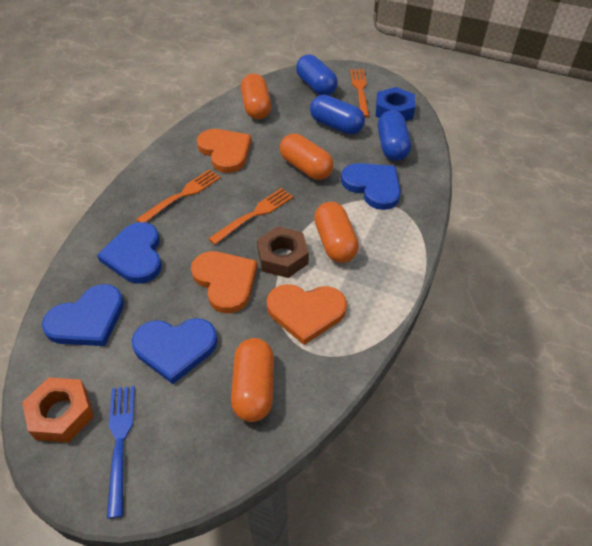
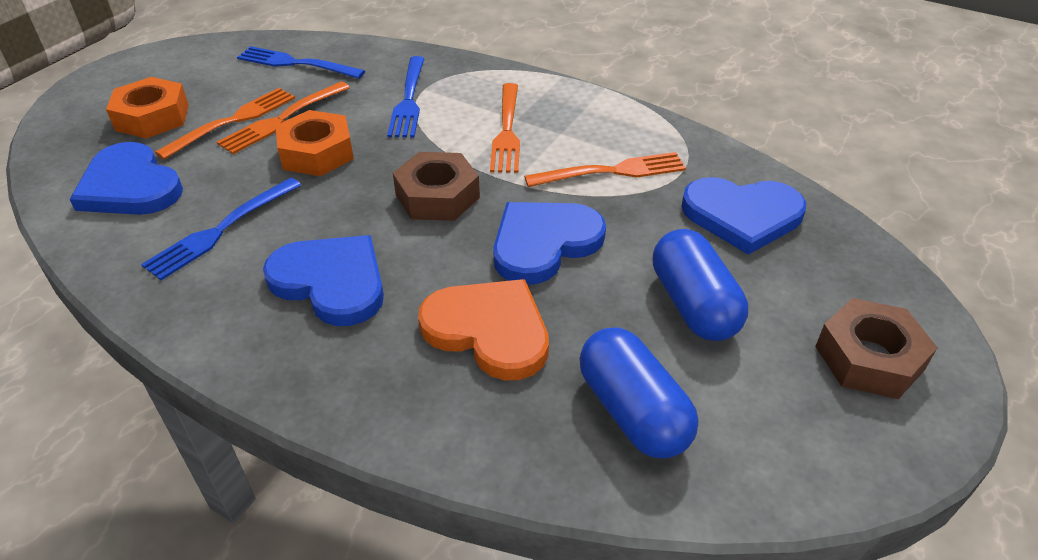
blue capsule: 3 -> 2
blue fork: 1 -> 3
blue nut: 1 -> 0
brown nut: 1 -> 2
orange capsule: 4 -> 0
orange fork: 3 -> 4
orange heart: 3 -> 1
orange nut: 1 -> 2

